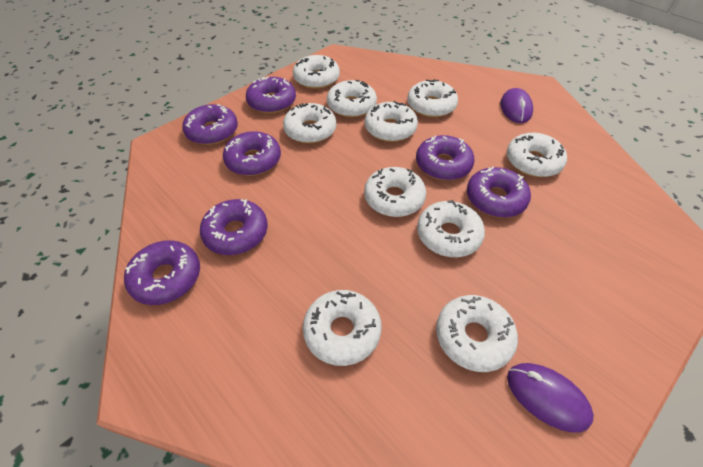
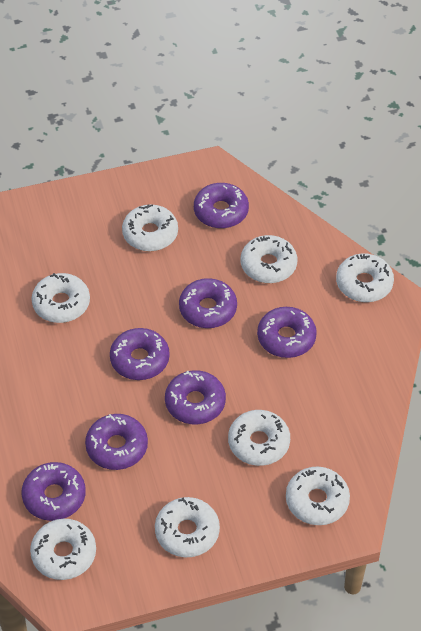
purple mouse: 2 -> 0
white donut: 10 -> 8

